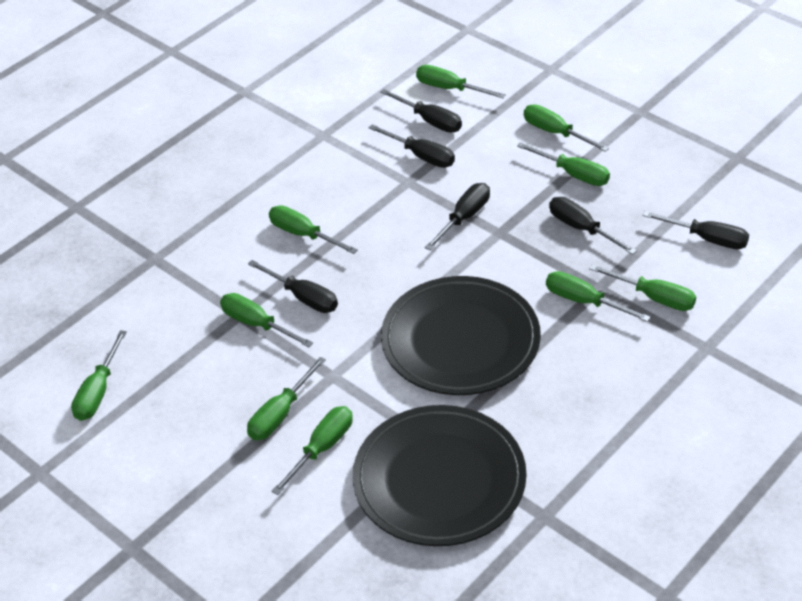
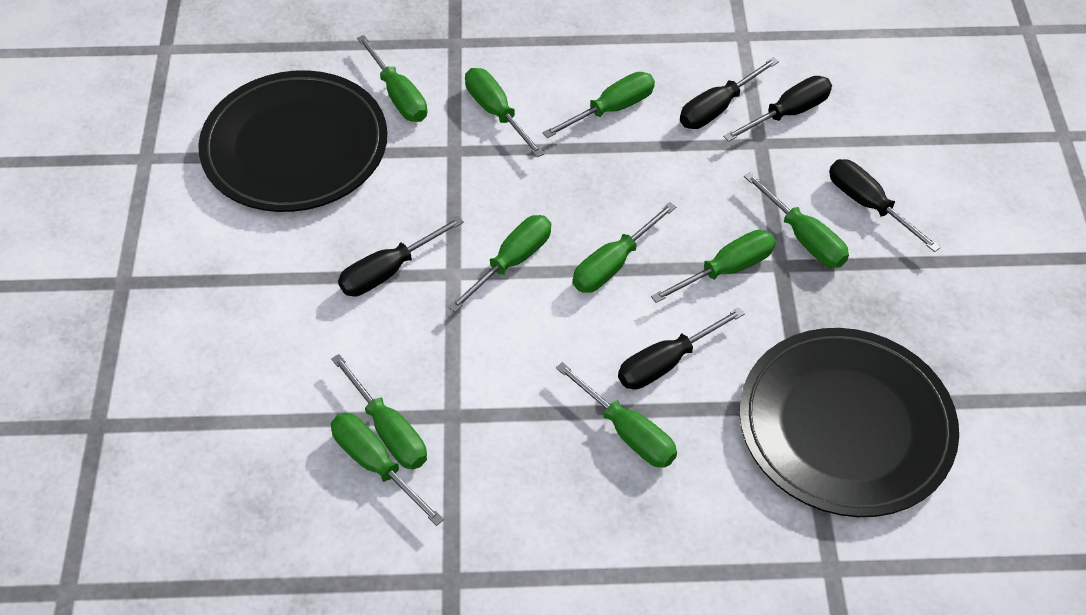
black screwdriver: 6 -> 5

